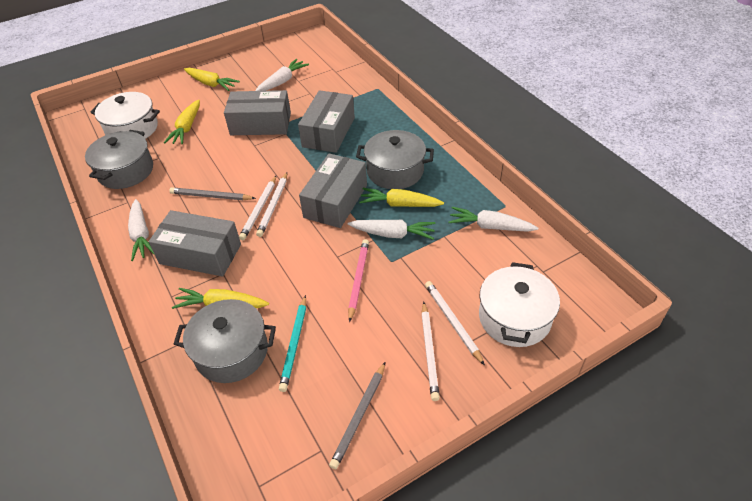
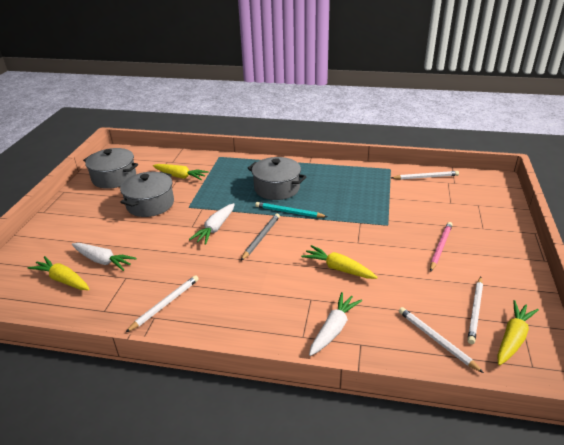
grey box: 4 -> 0
grey pencil: 2 -> 1
white carrot: 4 -> 3
white pot: 2 -> 0

